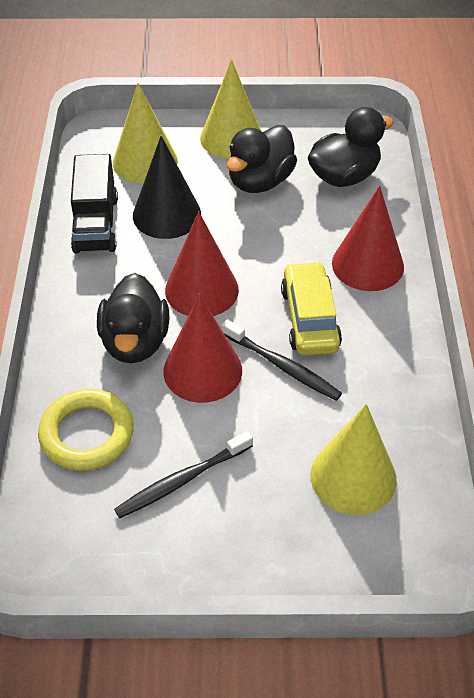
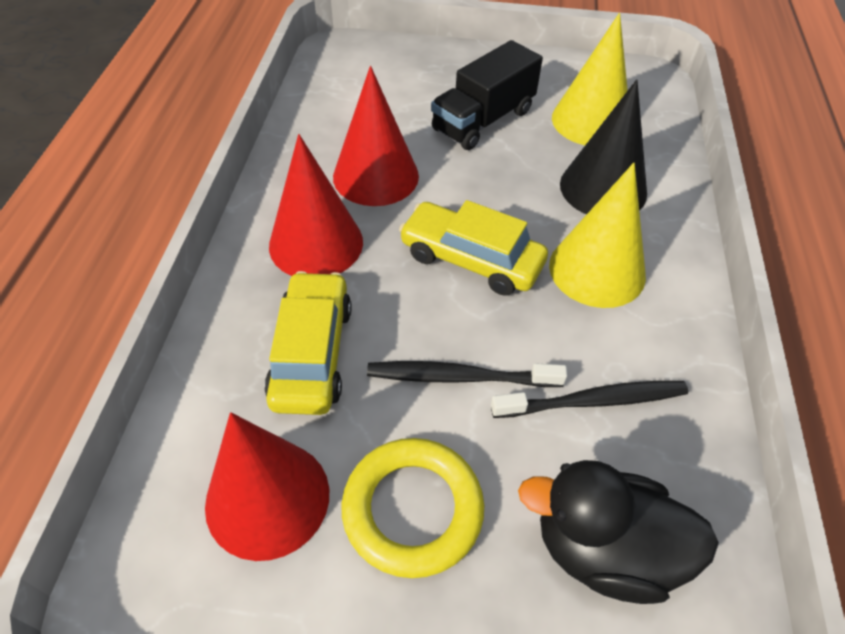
black duck: 3 -> 1
yellow car: 1 -> 2
yellow cone: 3 -> 2

